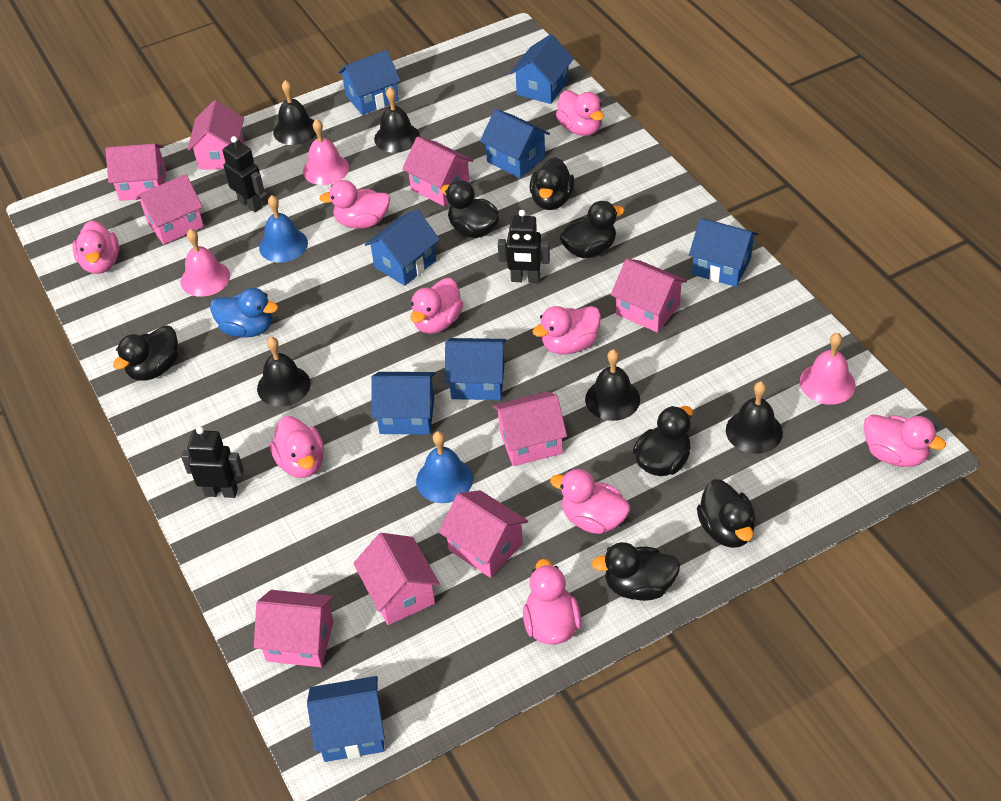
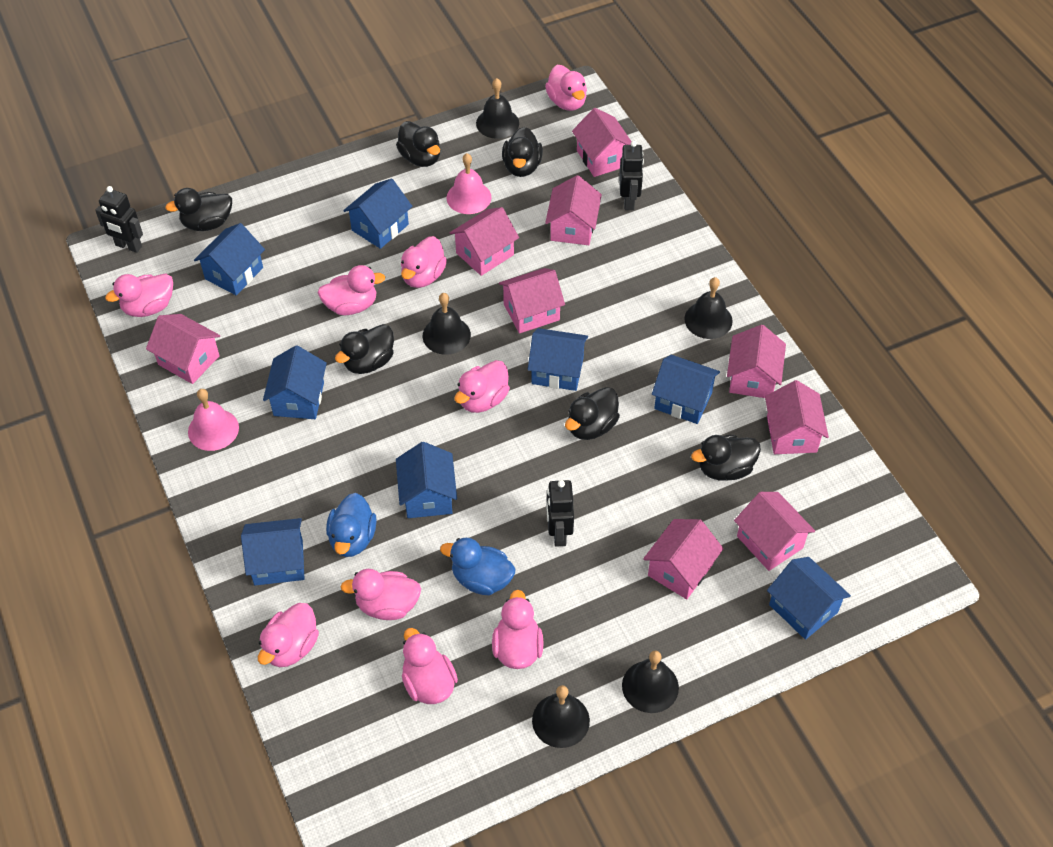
black duck: 7 -> 6
blue bell: 2 -> 0
blue duck: 1 -> 2
pink bell: 3 -> 2

